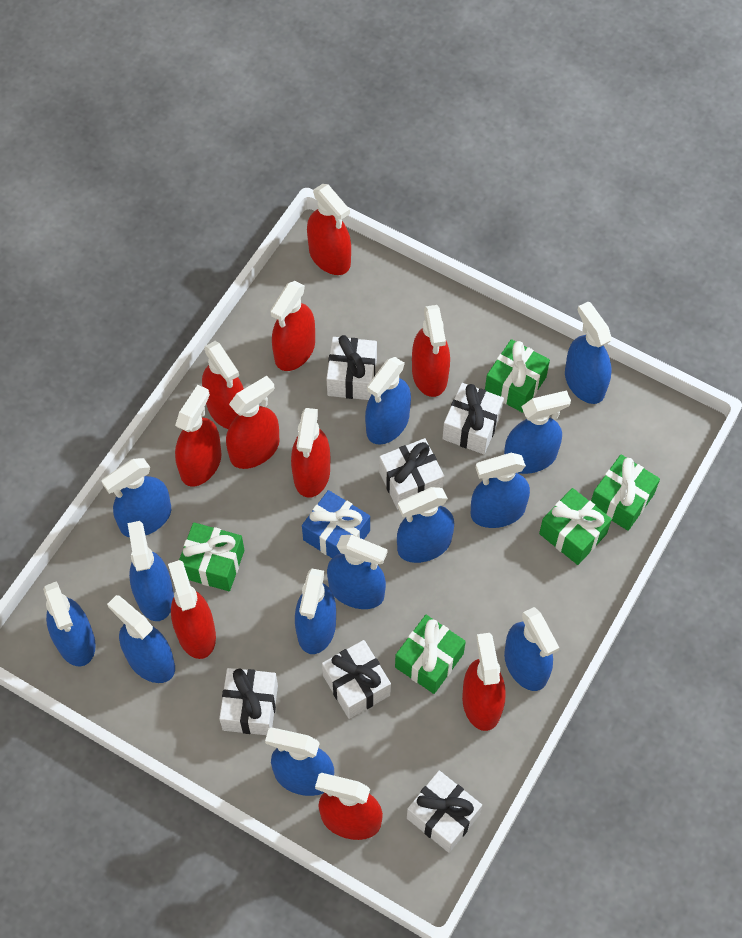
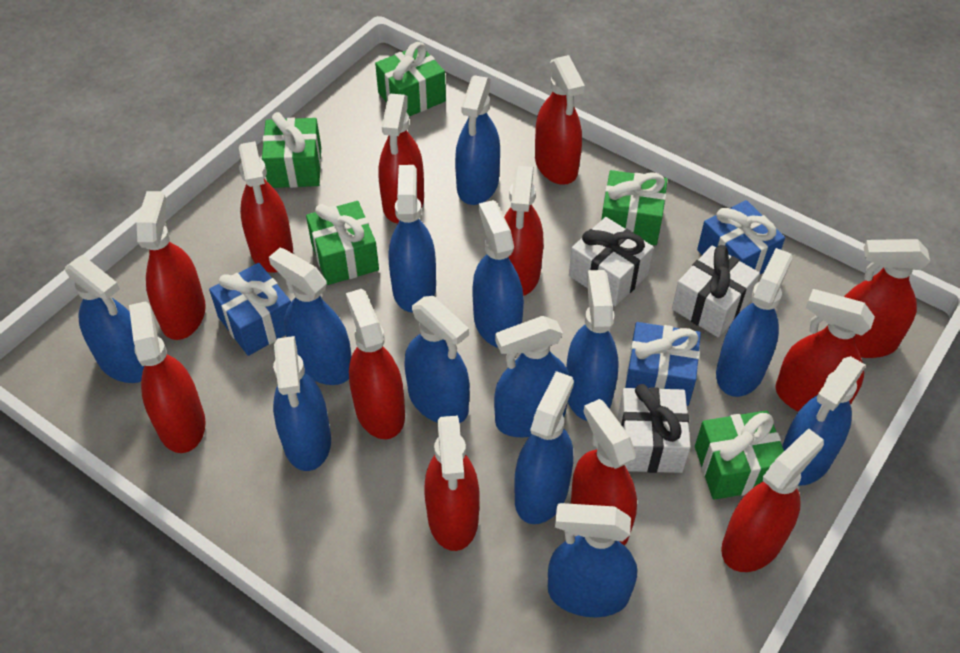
blue gift: 1 -> 3
red spray bottle: 10 -> 12
white gift: 6 -> 3

